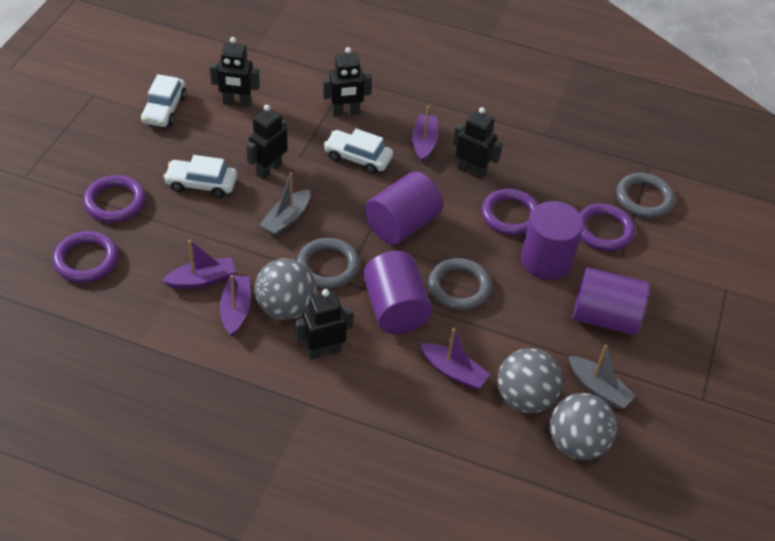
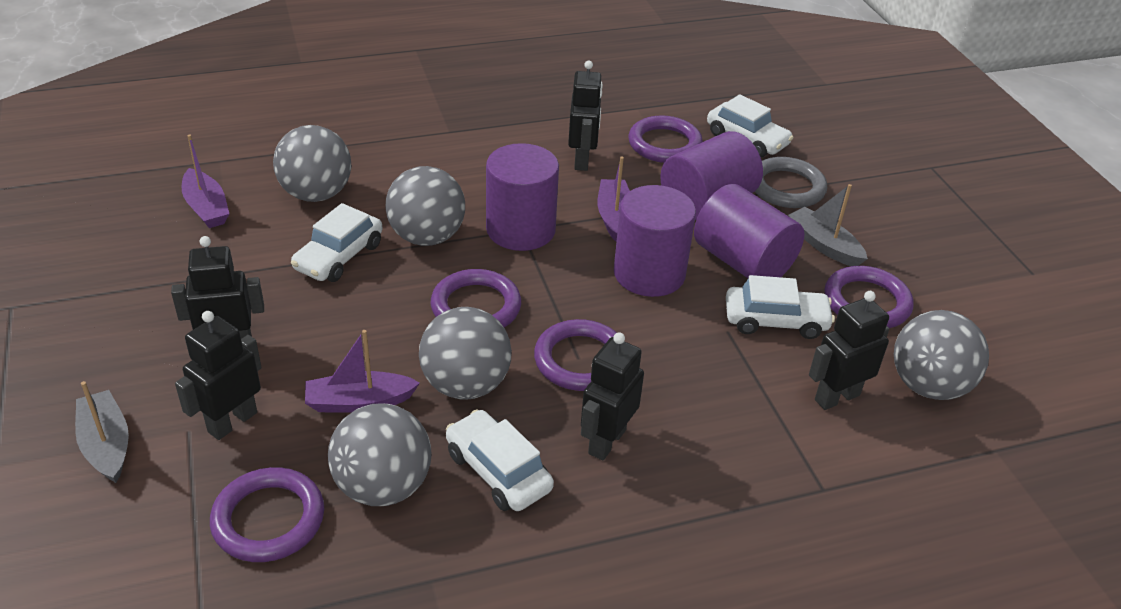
grey ball: 3 -> 5
grey ring: 3 -> 1
purple boat: 4 -> 3
purple ring: 4 -> 5
white car: 3 -> 4

